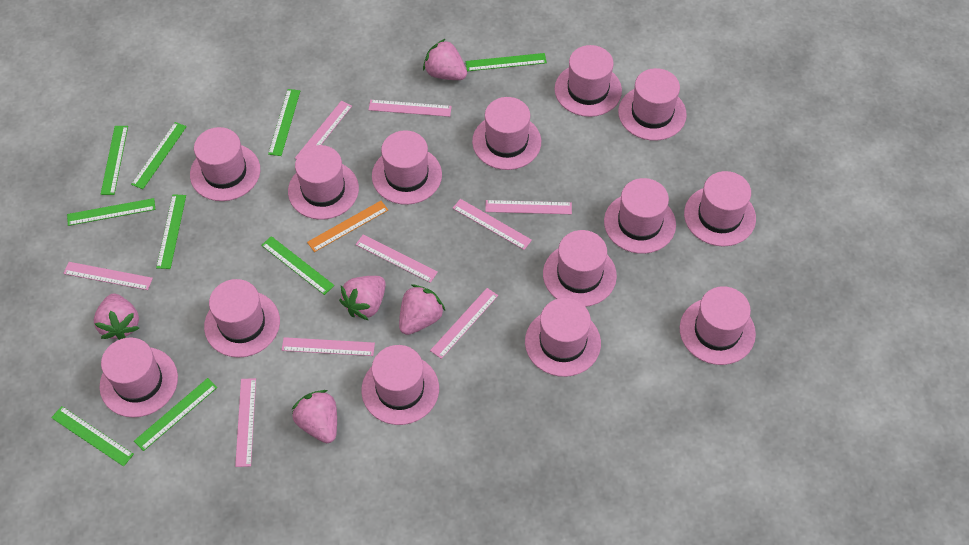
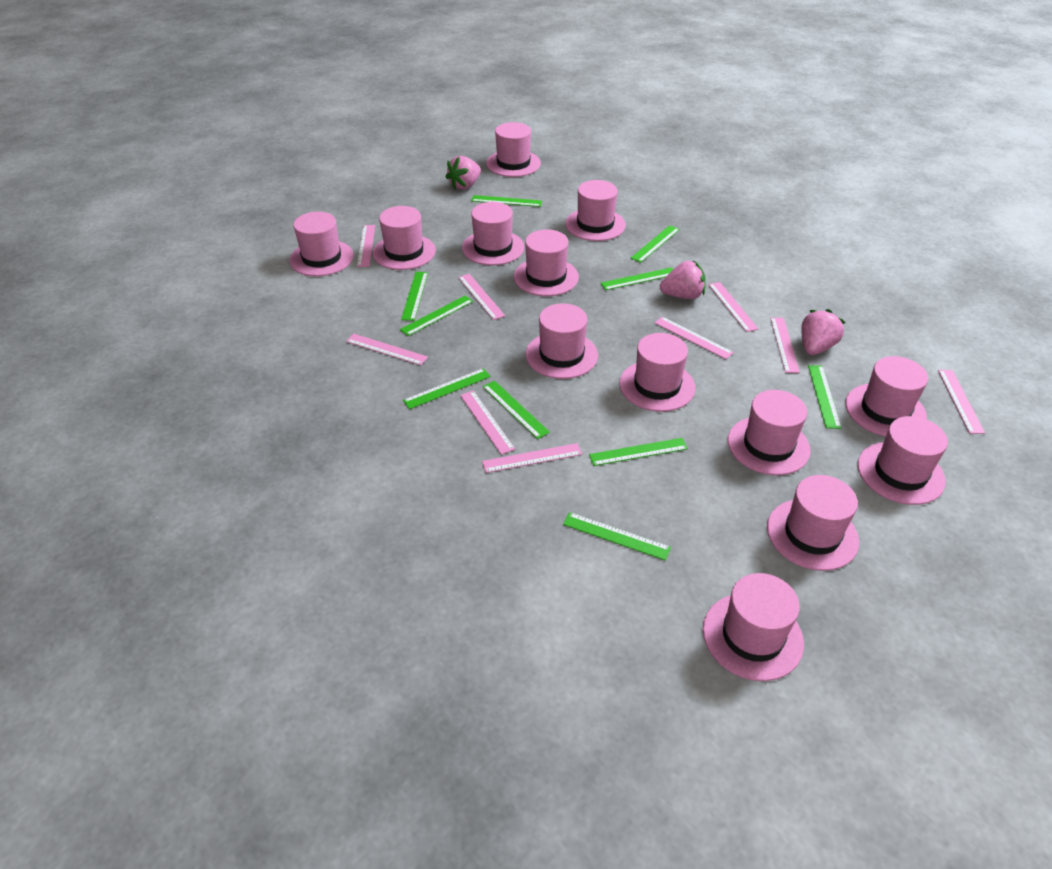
green ruler: 9 -> 10
orange ruler: 1 -> 0
pink hat: 14 -> 13
pink strawberry: 5 -> 3

